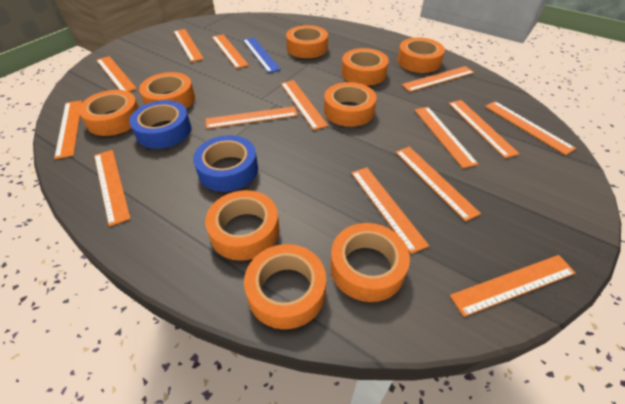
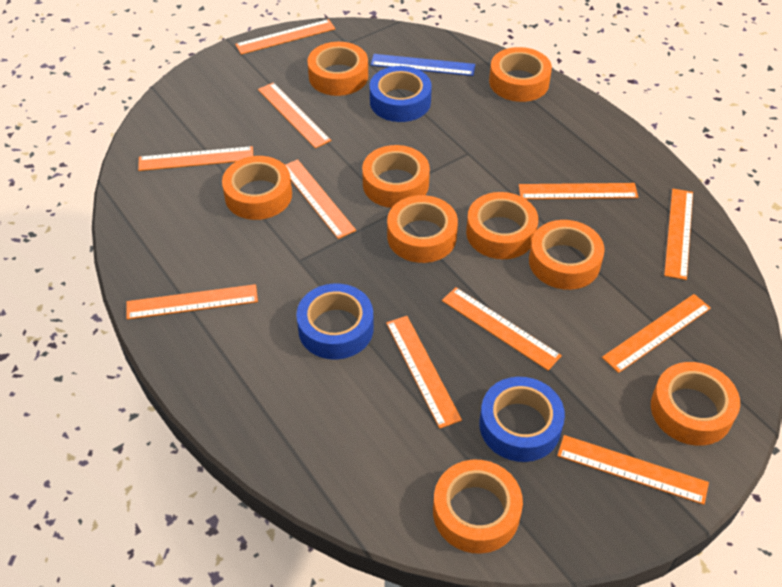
blue tape: 2 -> 3
orange ruler: 14 -> 11

